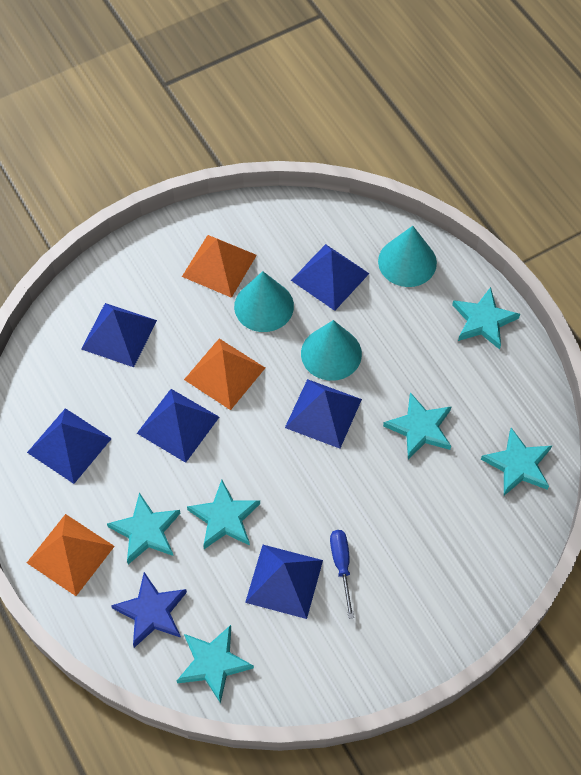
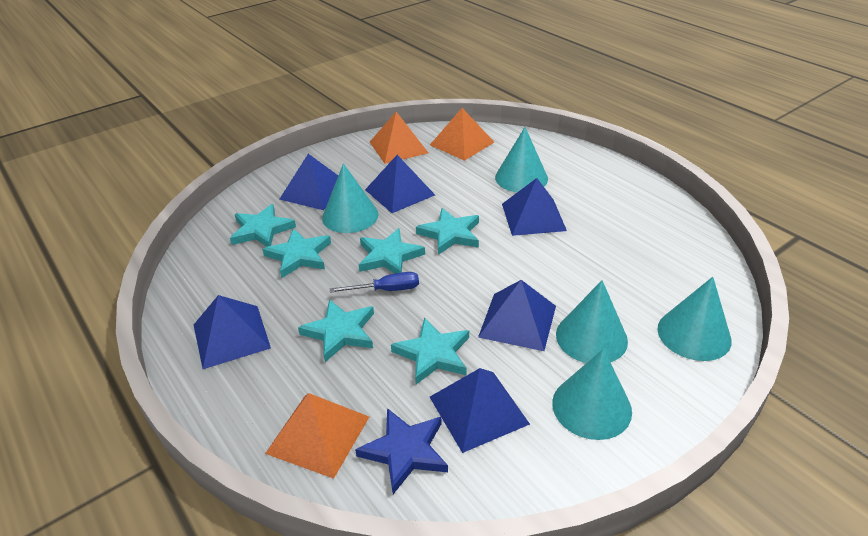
turquoise cone: 3 -> 5

